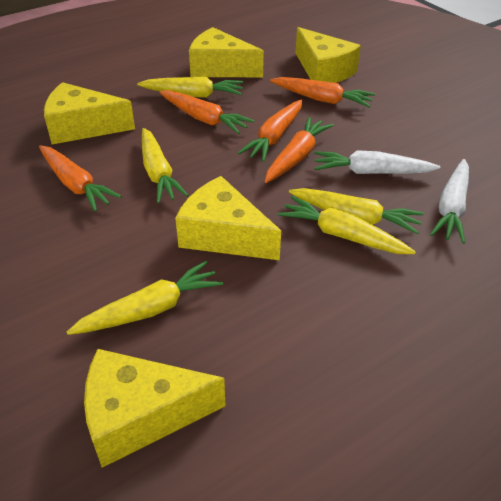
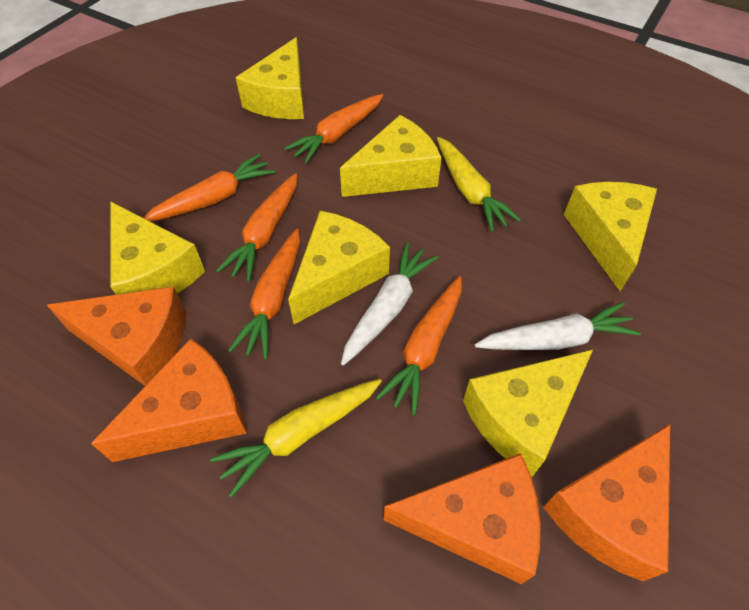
orange cheese: 0 -> 4
yellow carrot: 5 -> 2
yellow cheese: 5 -> 6

